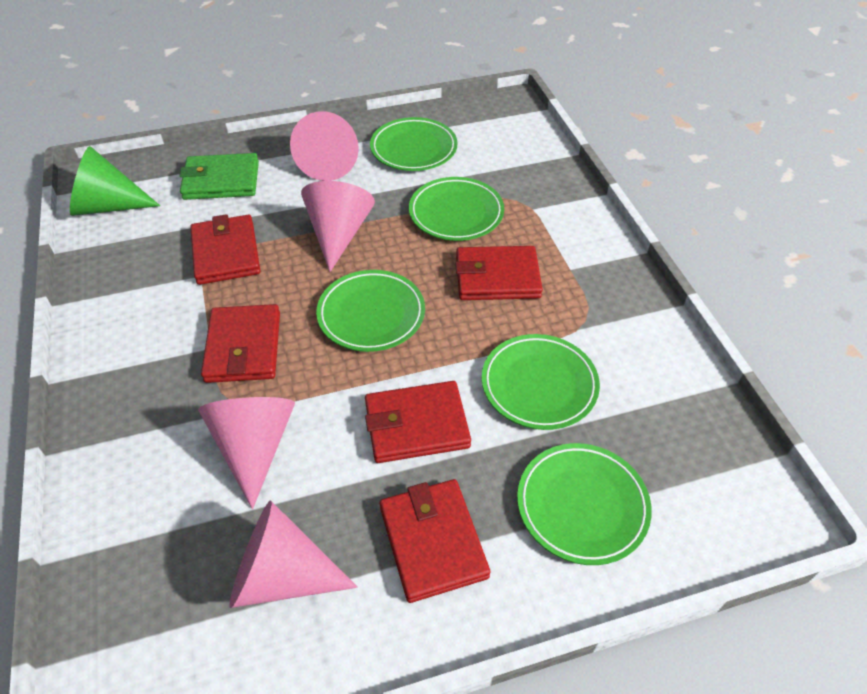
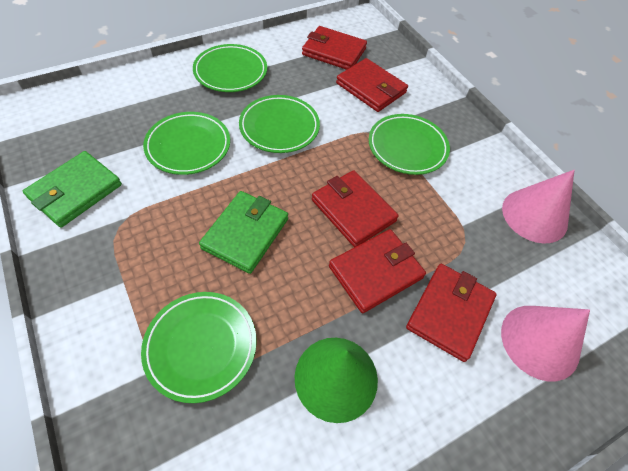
green wallet: 1 -> 2
pink cone: 4 -> 2

